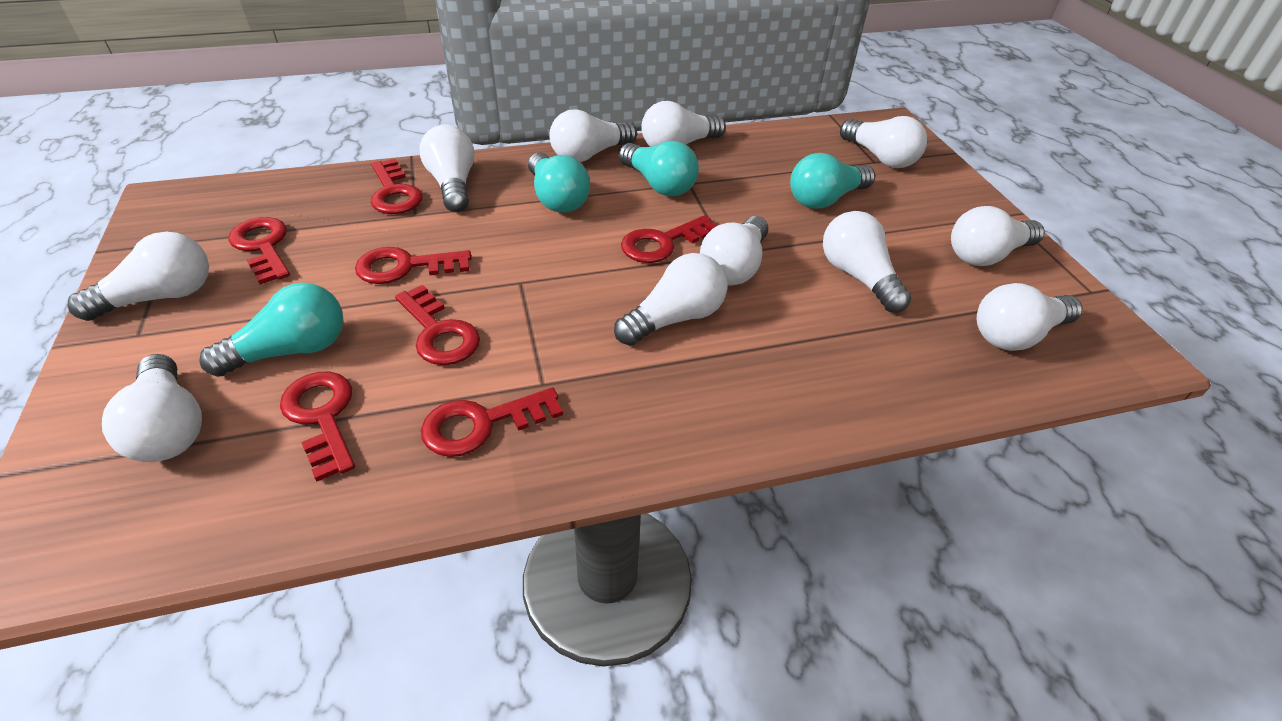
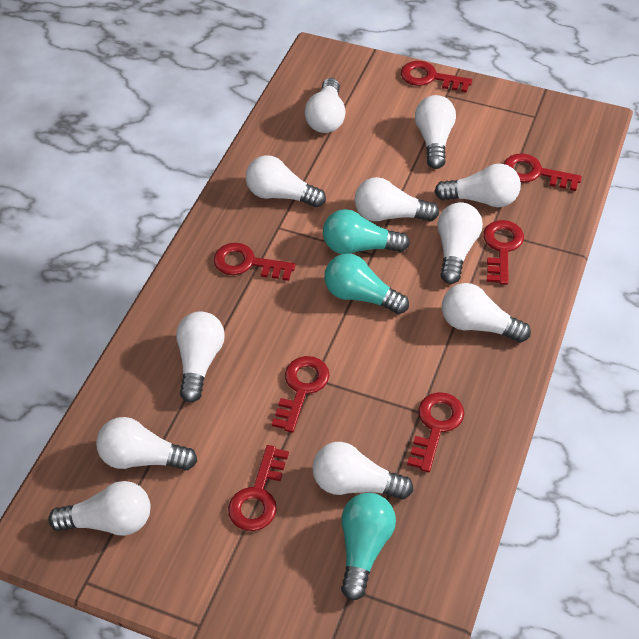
turquoise light bulb: 4 -> 3

